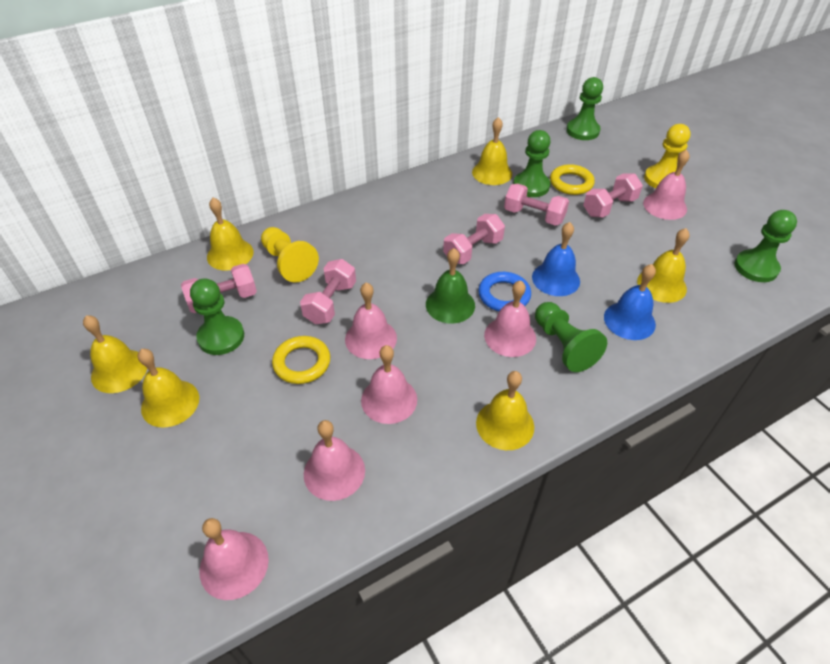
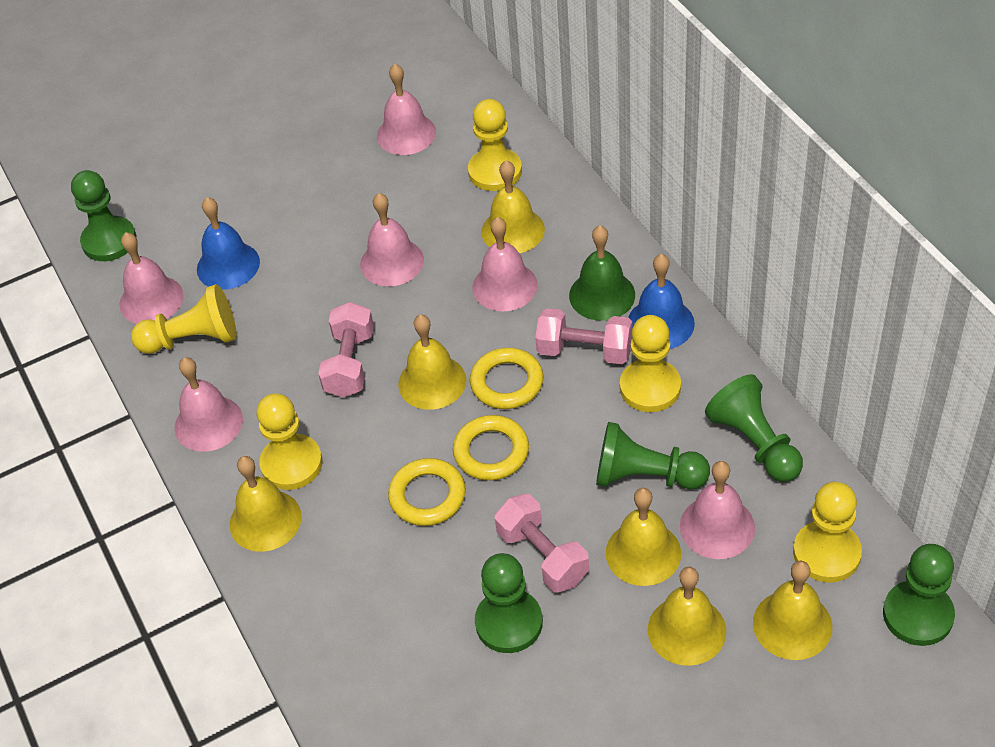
blue ring: 1 -> 0
pink dumbbell: 5 -> 3
yellow pawn: 2 -> 5
yellow ring: 2 -> 3

